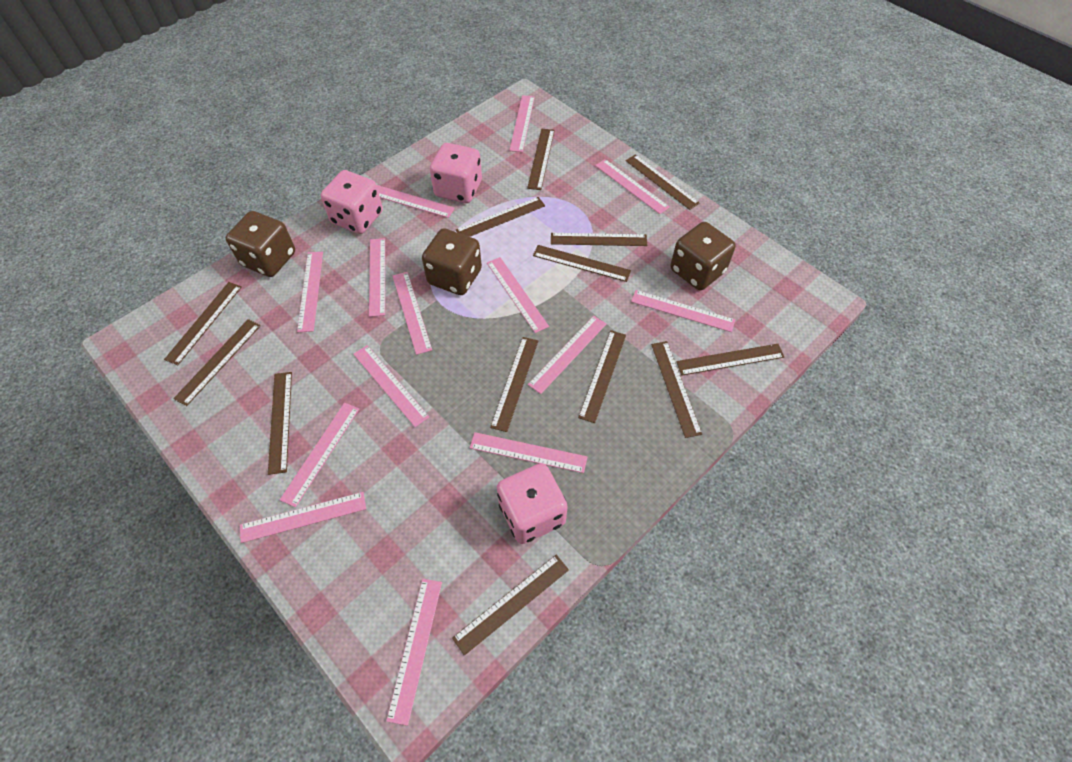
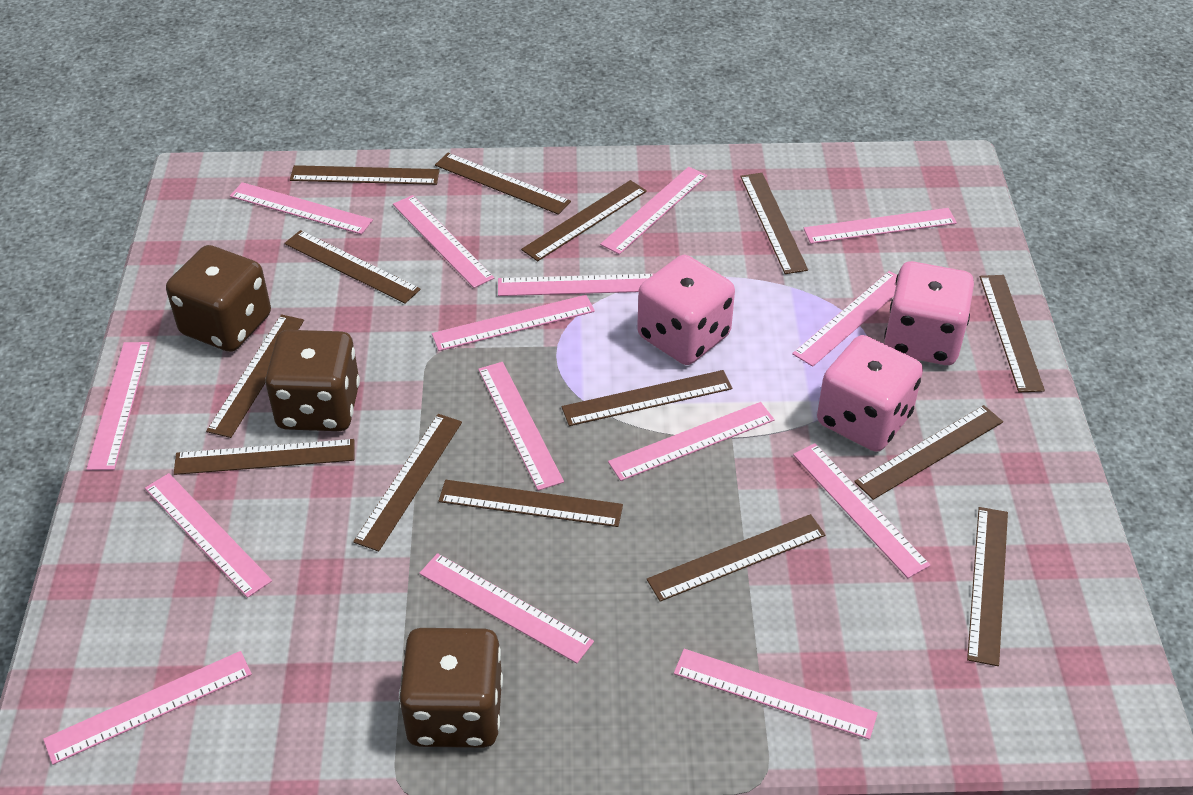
brown ruler: 13 -> 14
pink ruler: 14 -> 15

